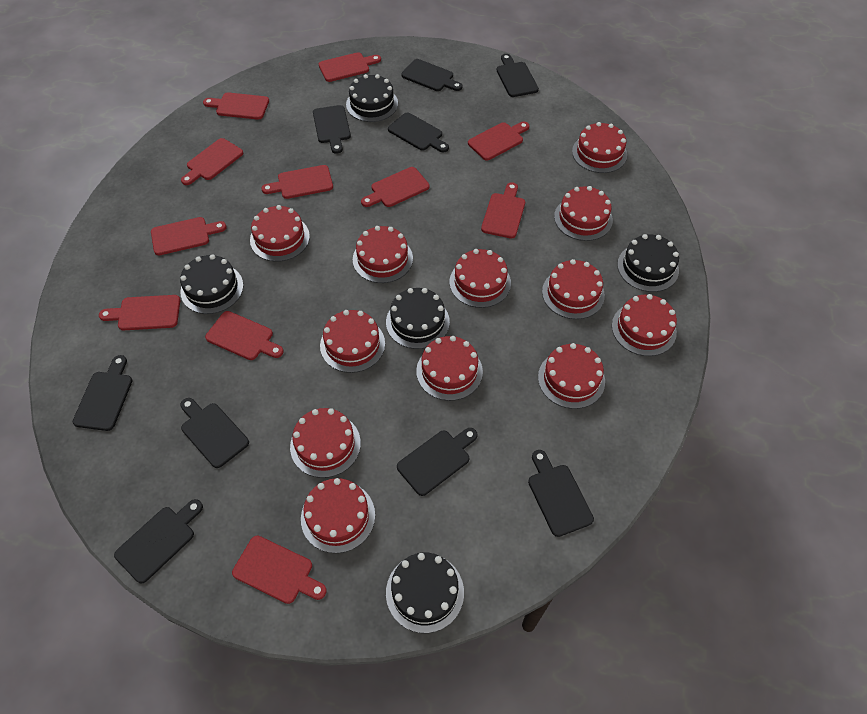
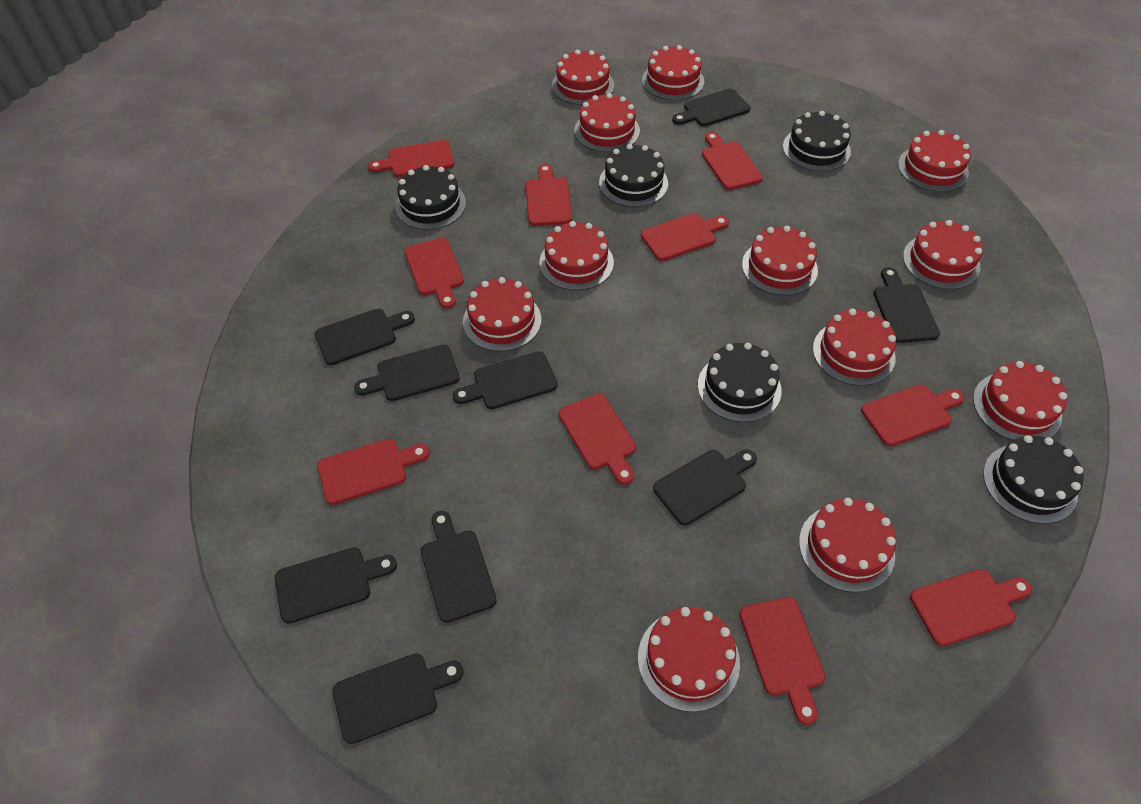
red cutting board: 11 -> 10

